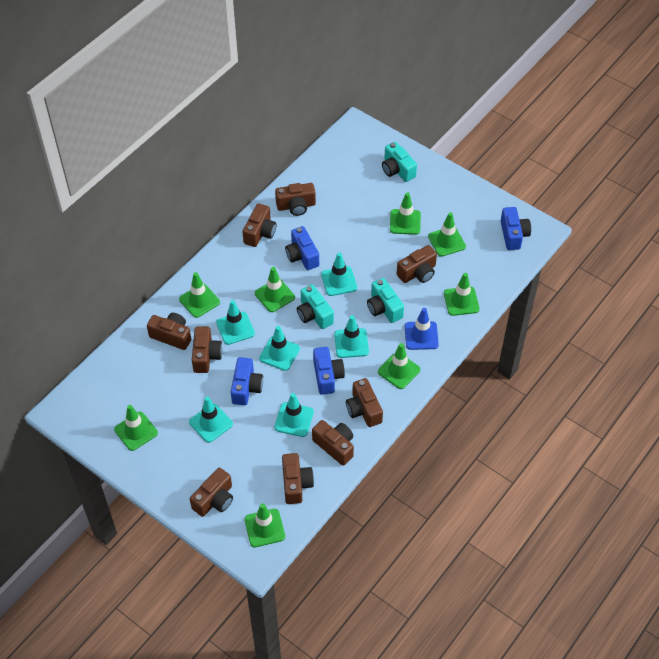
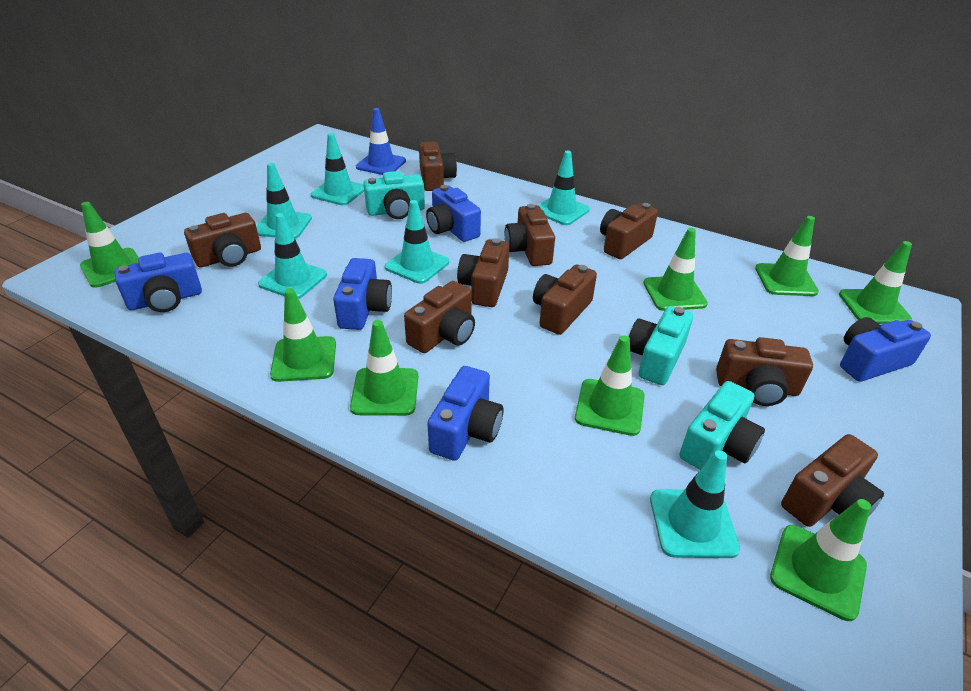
blue camera: 4 -> 5

